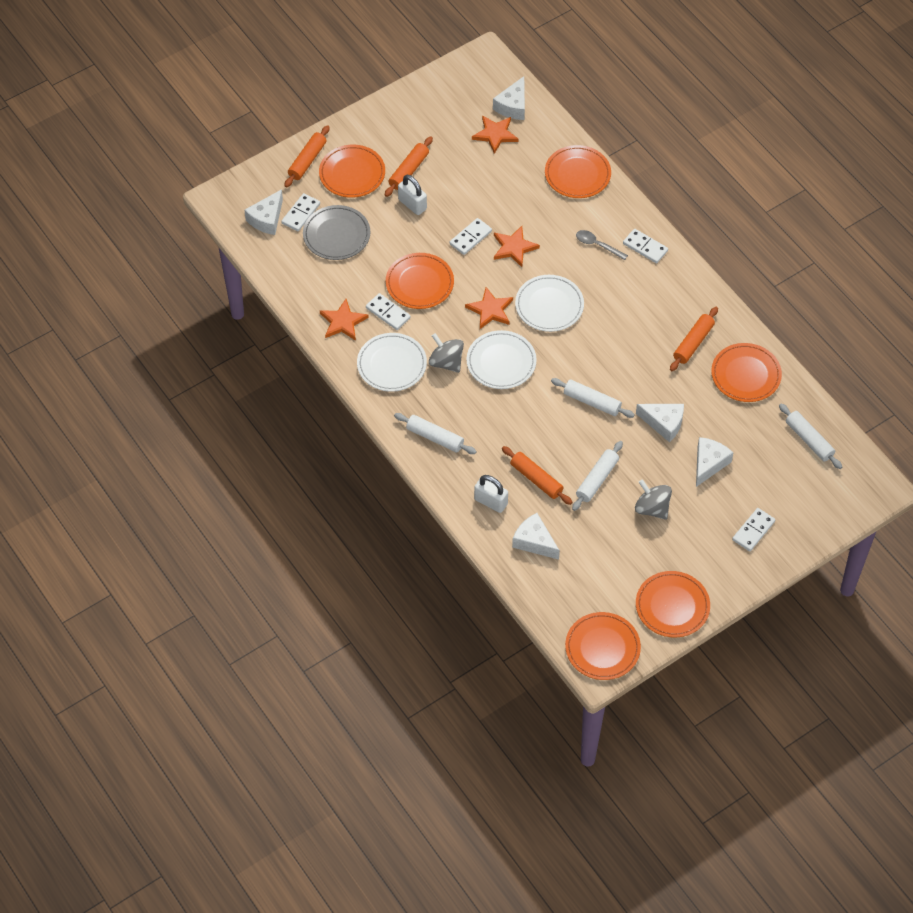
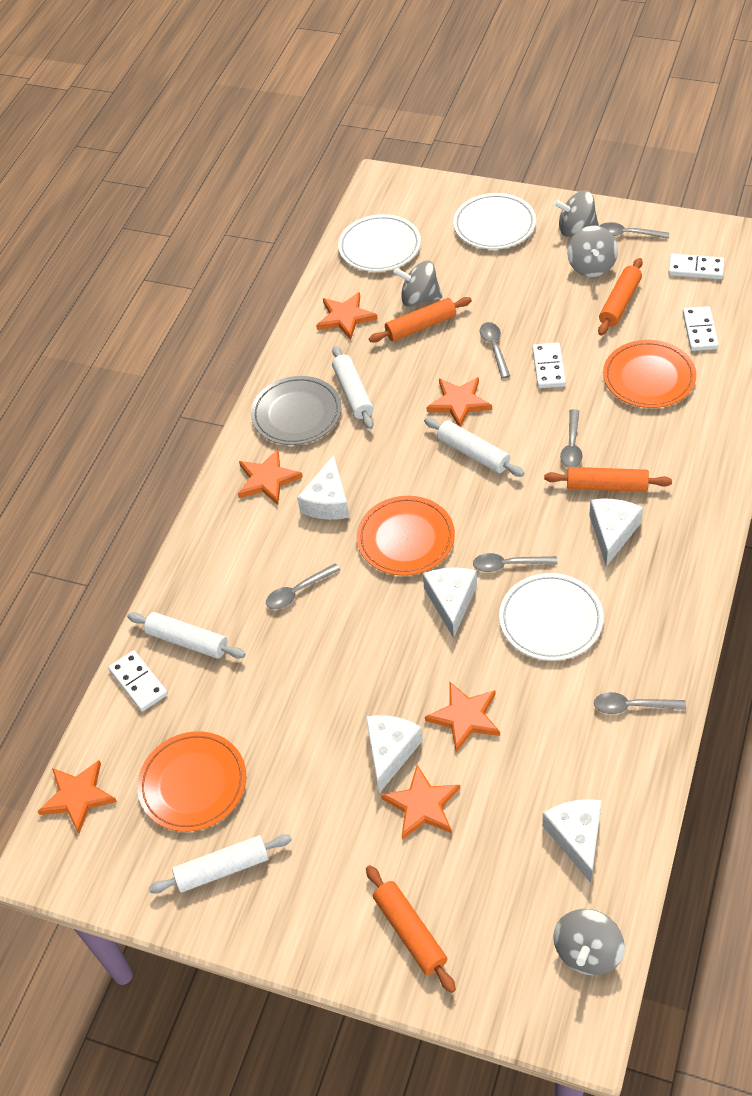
grey spinning top: 2 -> 4
grey spoon: 1 -> 6
orange plate: 6 -> 3
orange star: 4 -> 6
white domino: 5 -> 4
white padlock: 2 -> 0

